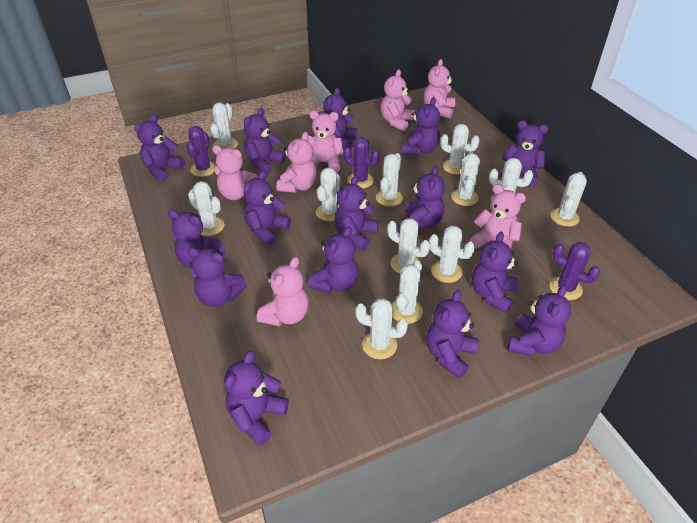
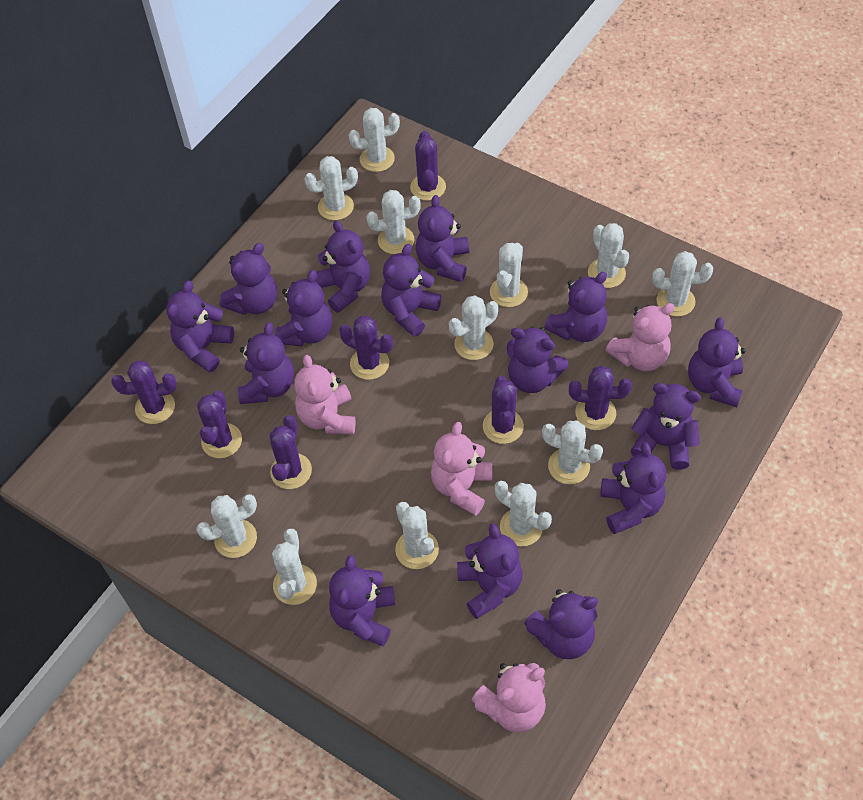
pink teddy bear: 7 -> 4
purple cactus: 3 -> 7

